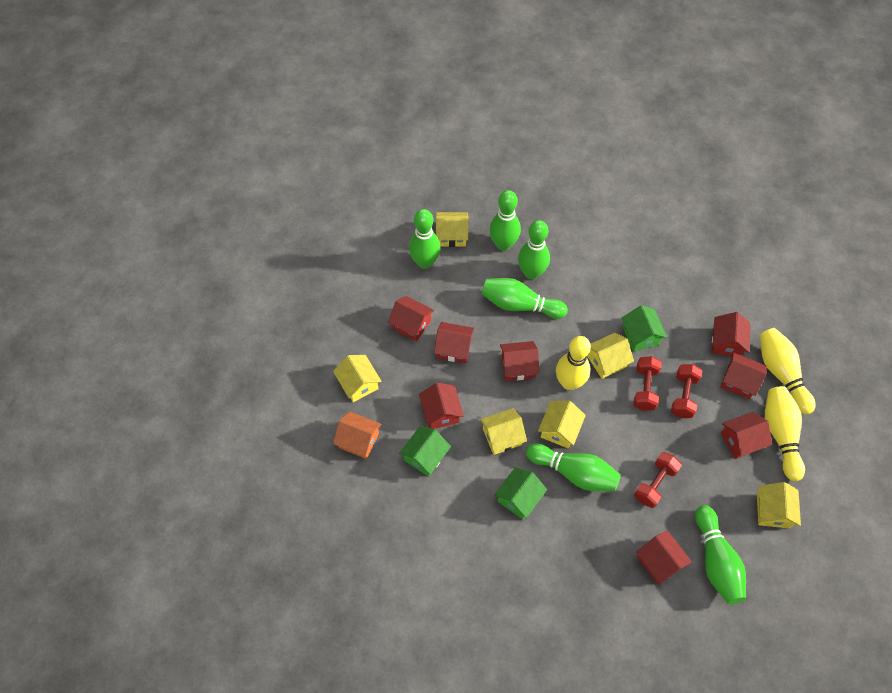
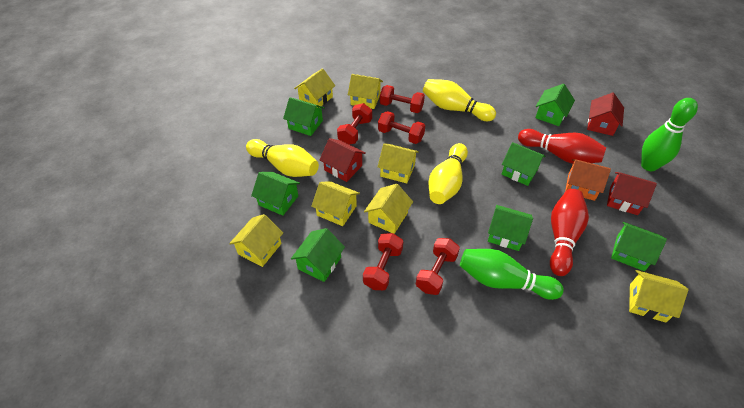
green bowling pin: 6 -> 2
green house: 3 -> 7
red bowling pin: 0 -> 2
red dumbbell: 3 -> 5
red house: 8 -> 3
yellow house: 6 -> 7

